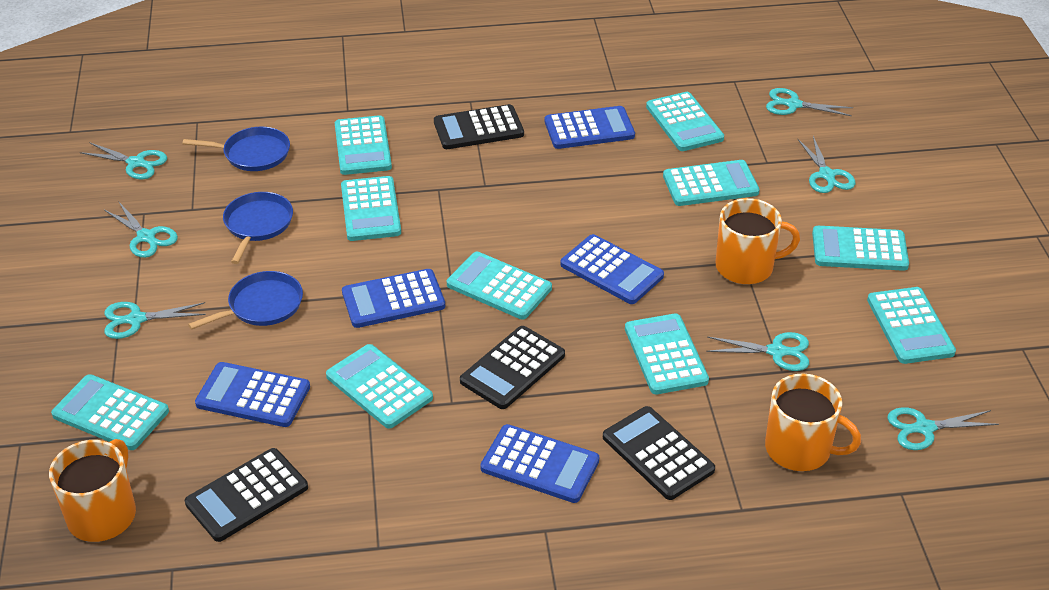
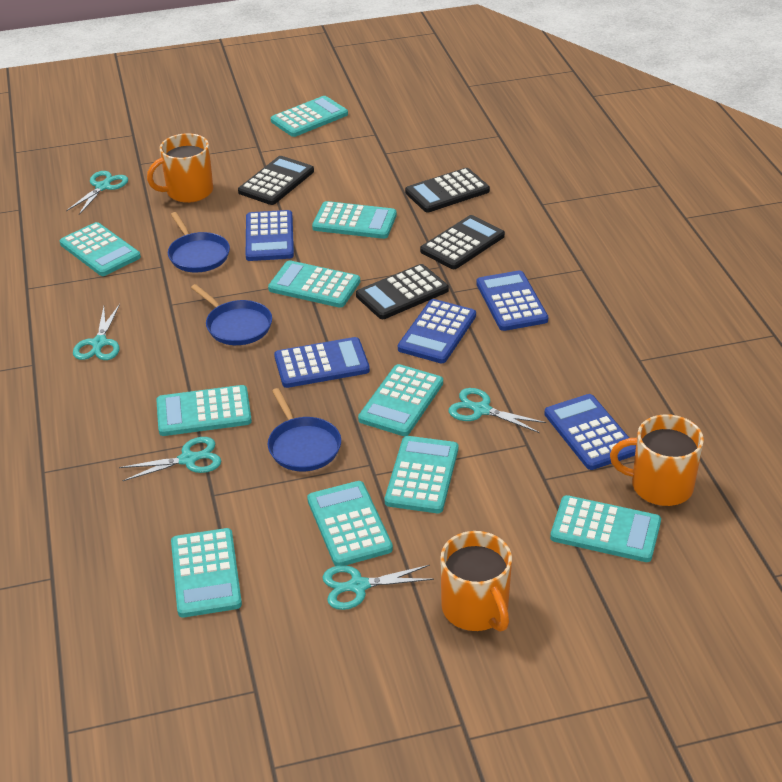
turquoise scissors: 7 -> 5

